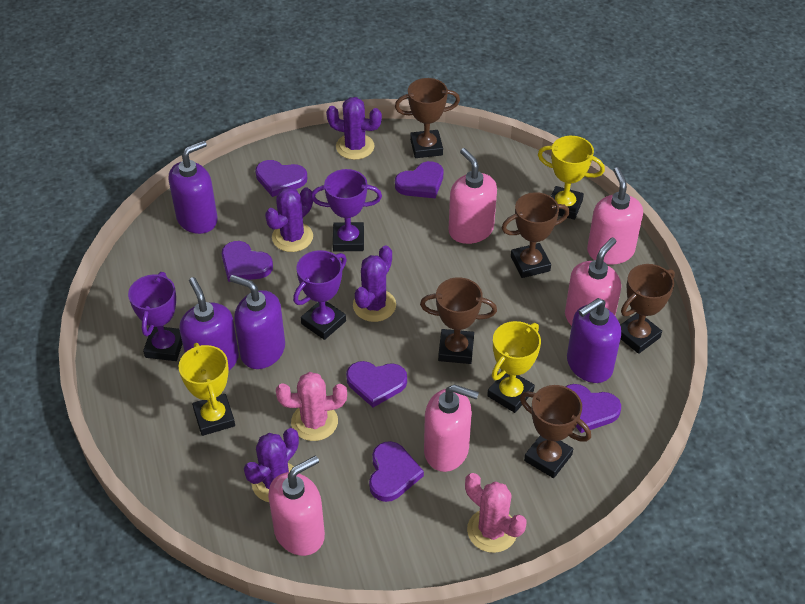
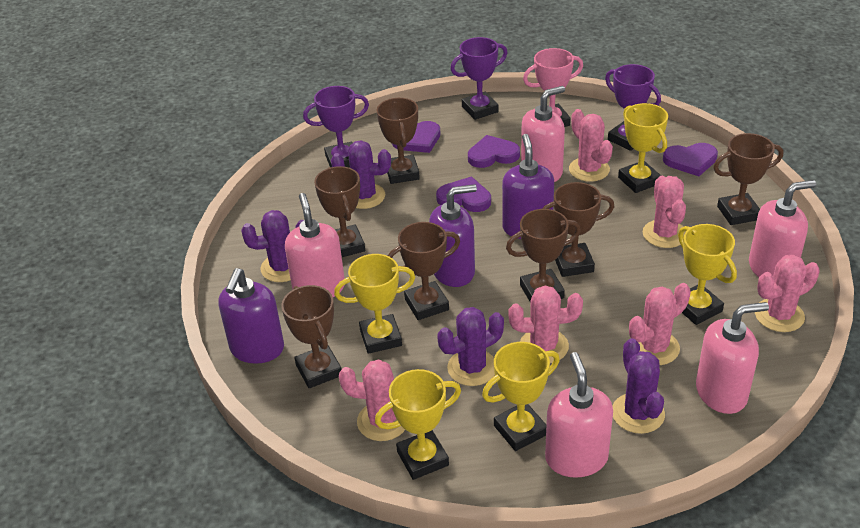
brown trophy: 5 -> 7
pink cactus: 2 -> 6
pink trophy: 0 -> 1
purple heart: 6 -> 4
purple soap dispenser: 4 -> 3
yellow trophy: 3 -> 5

